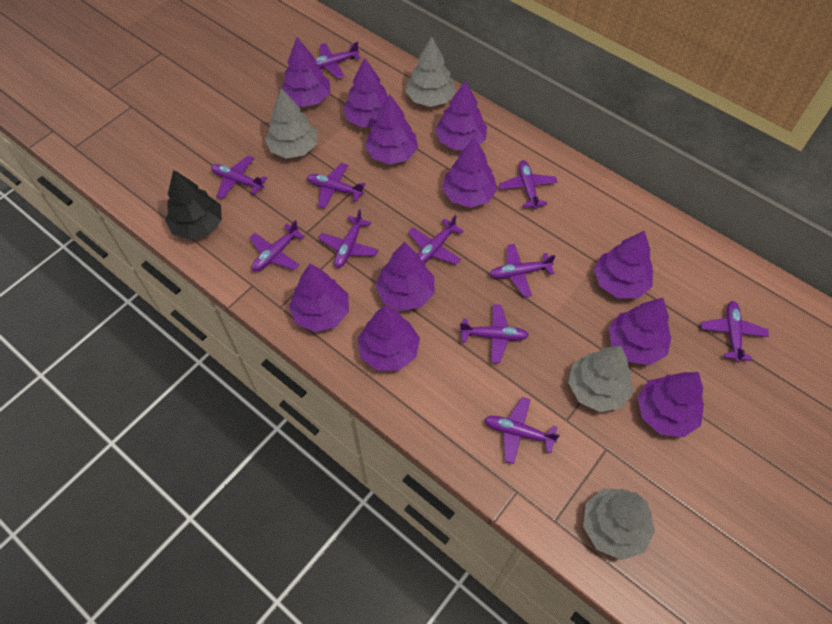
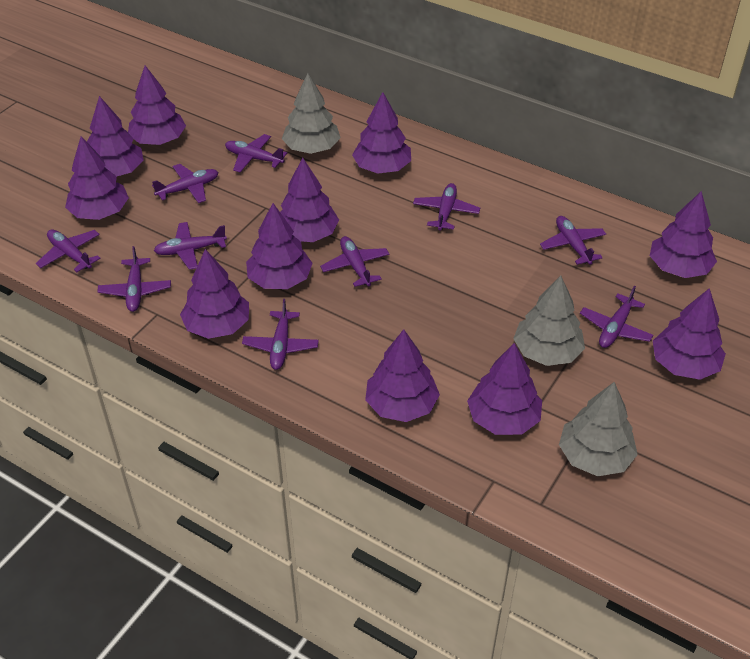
black tree: 1 -> 0
grey tree: 4 -> 3
purple plane: 11 -> 10

